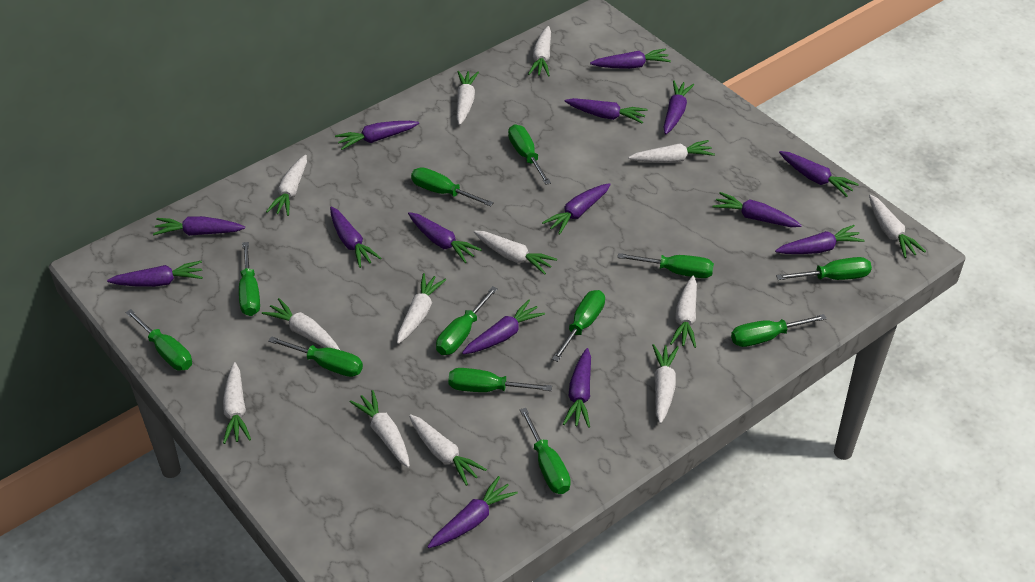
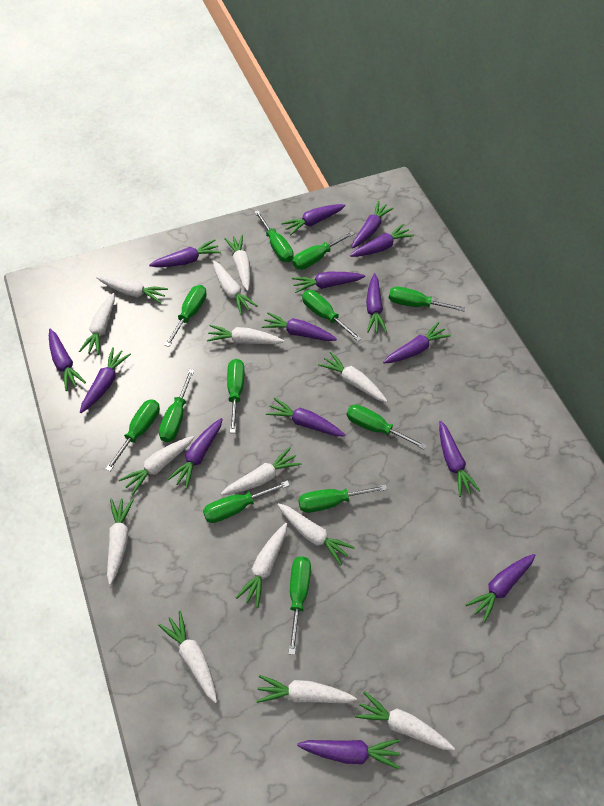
white carrot: 13 -> 14

